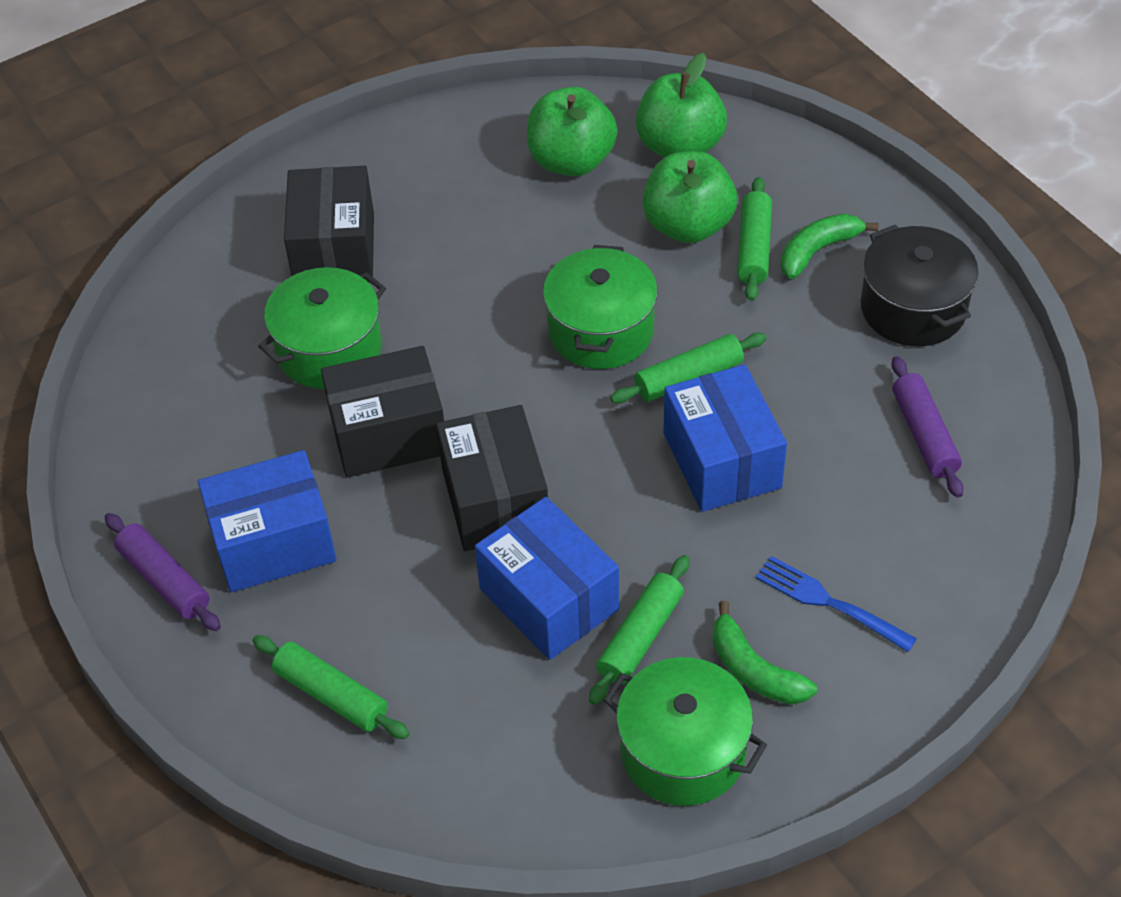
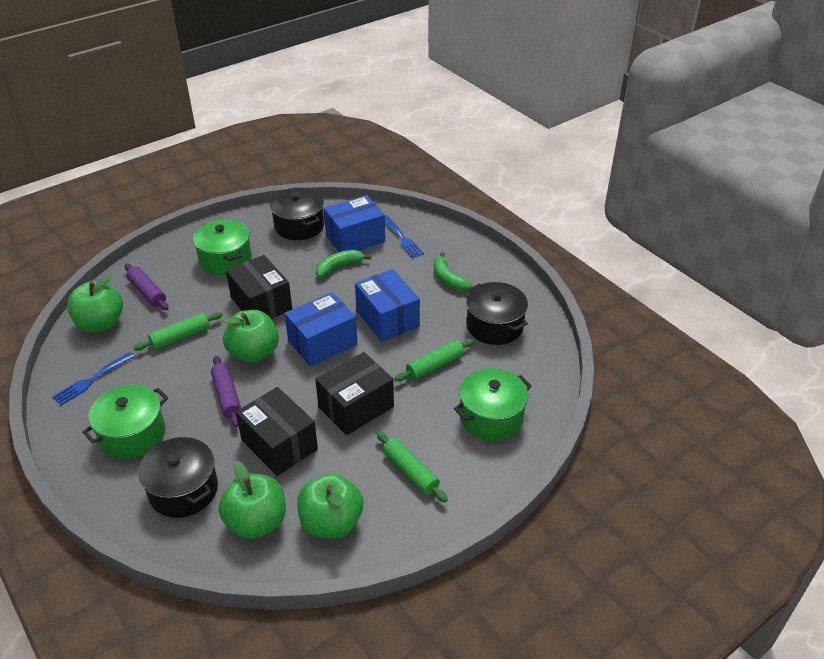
black pot: 1 -> 3
blue fork: 1 -> 2
green apple: 3 -> 4
green rolling pin: 4 -> 3

